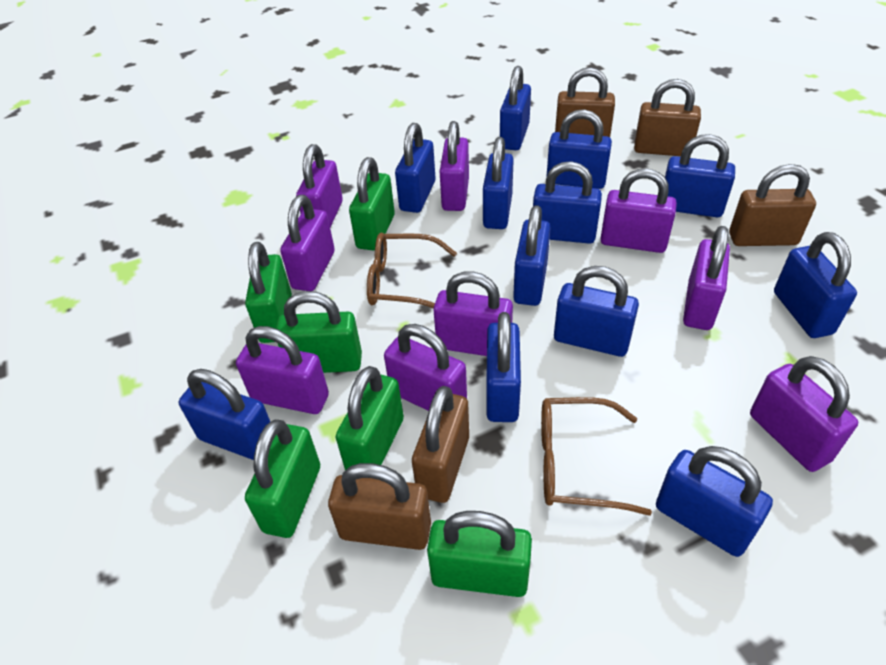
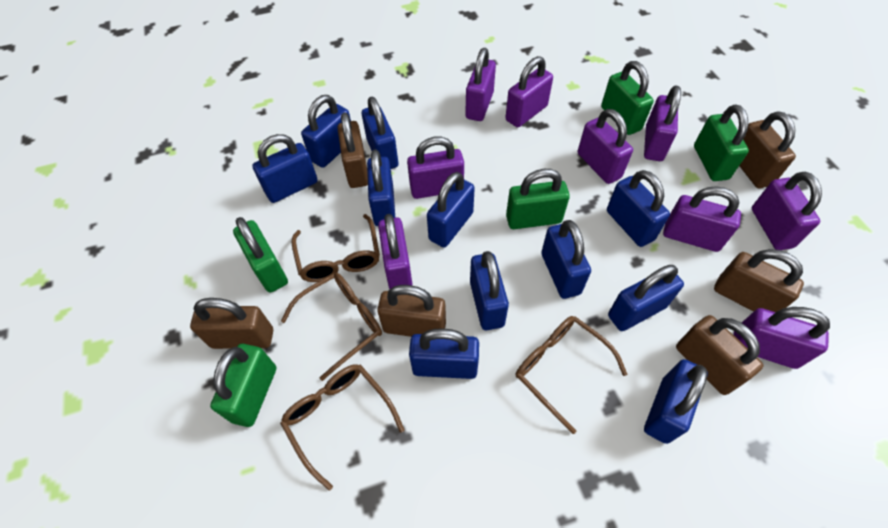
blue padlock: 12 -> 11
brown glasses: 2 -> 4
brown padlock: 5 -> 6
green padlock: 6 -> 5

